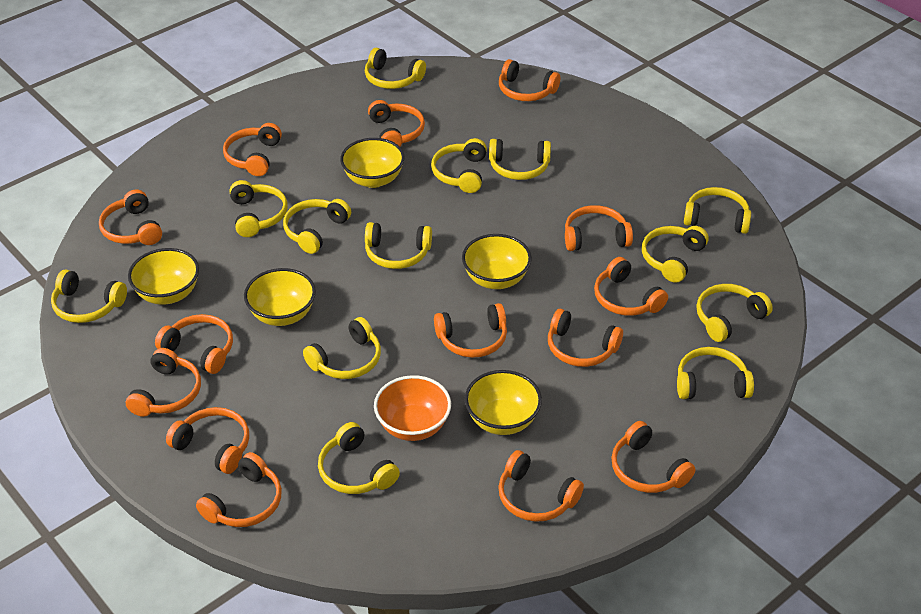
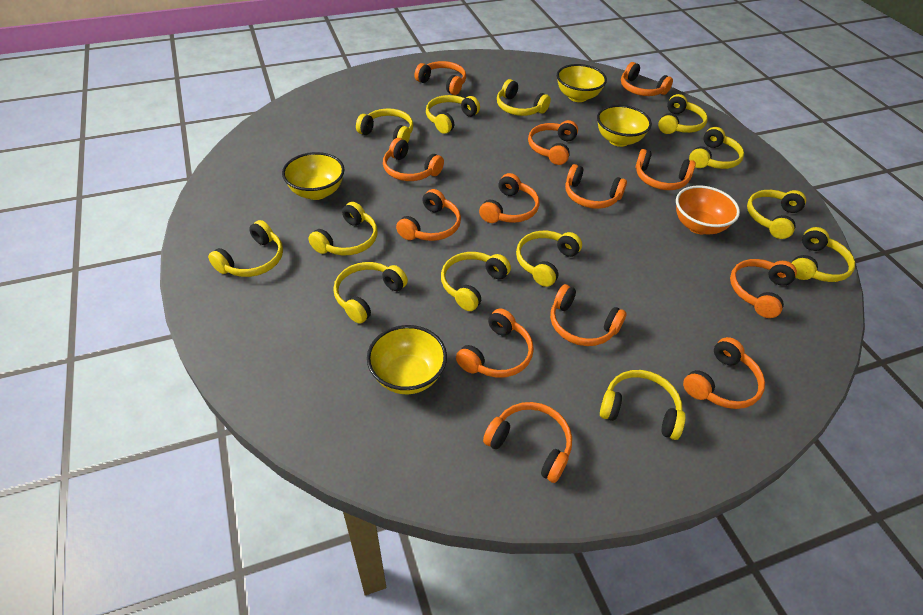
orange headphones: 14 -> 13
yellow bowl: 5 -> 4

